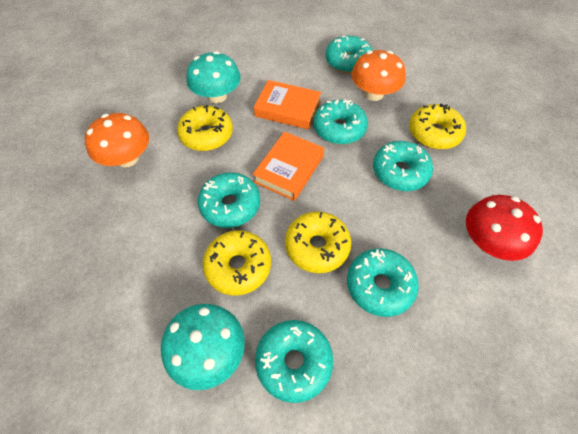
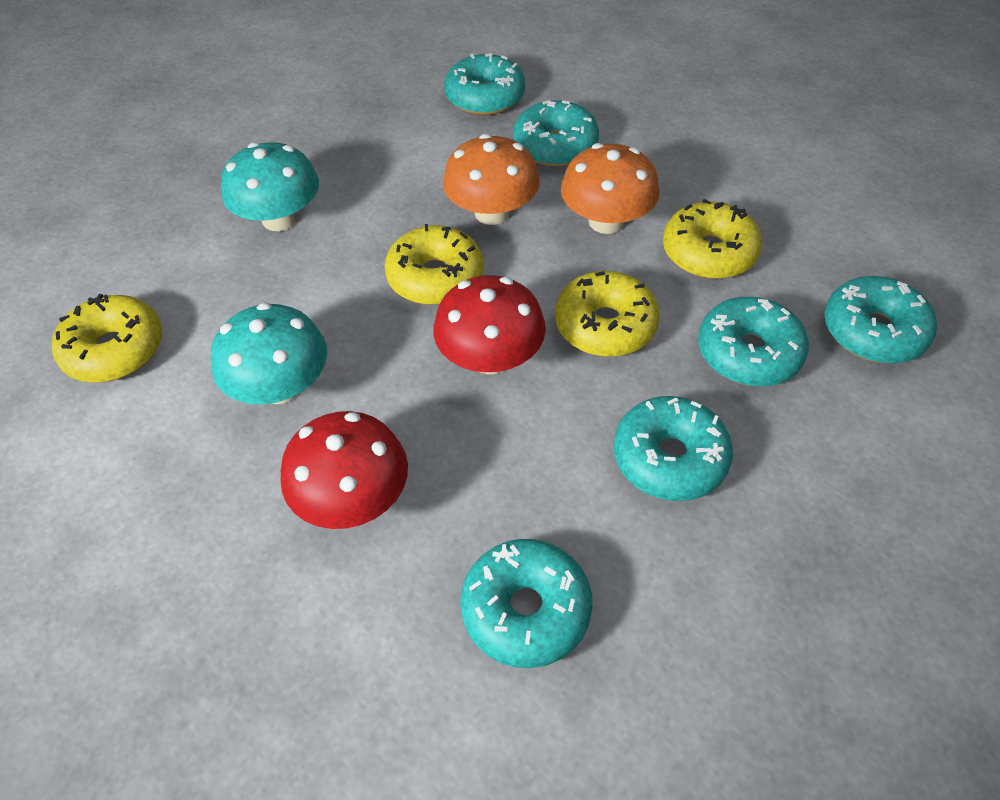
orange book: 2 -> 0
red mushroom: 1 -> 2

